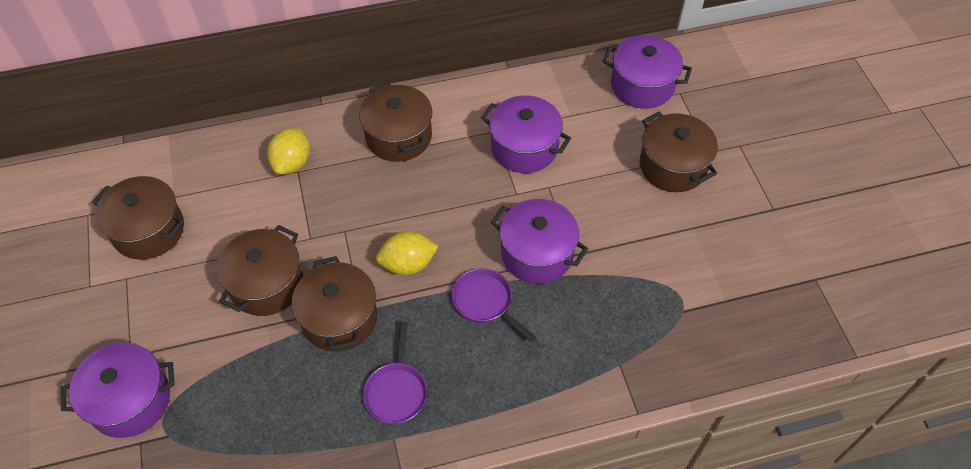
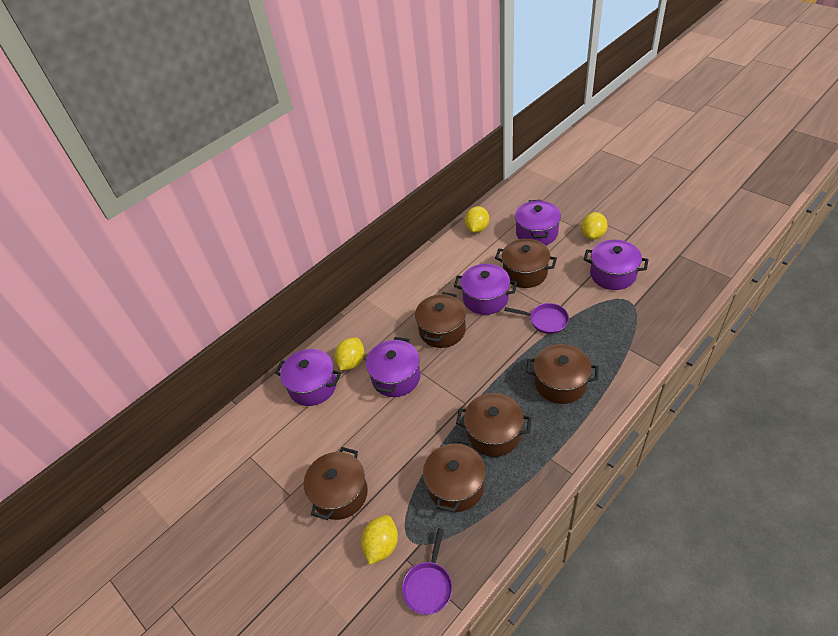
brown pot: 5 -> 6
purple pot: 4 -> 5
yellow lemon: 2 -> 4

